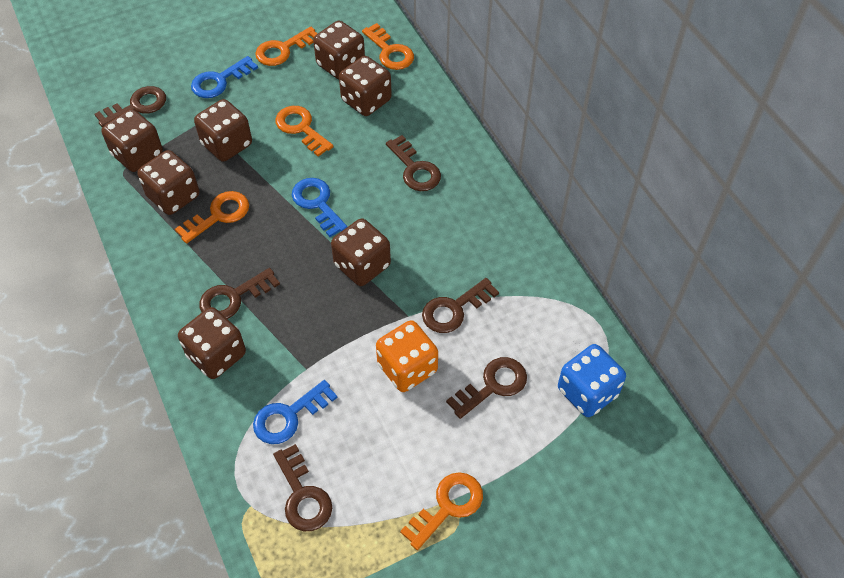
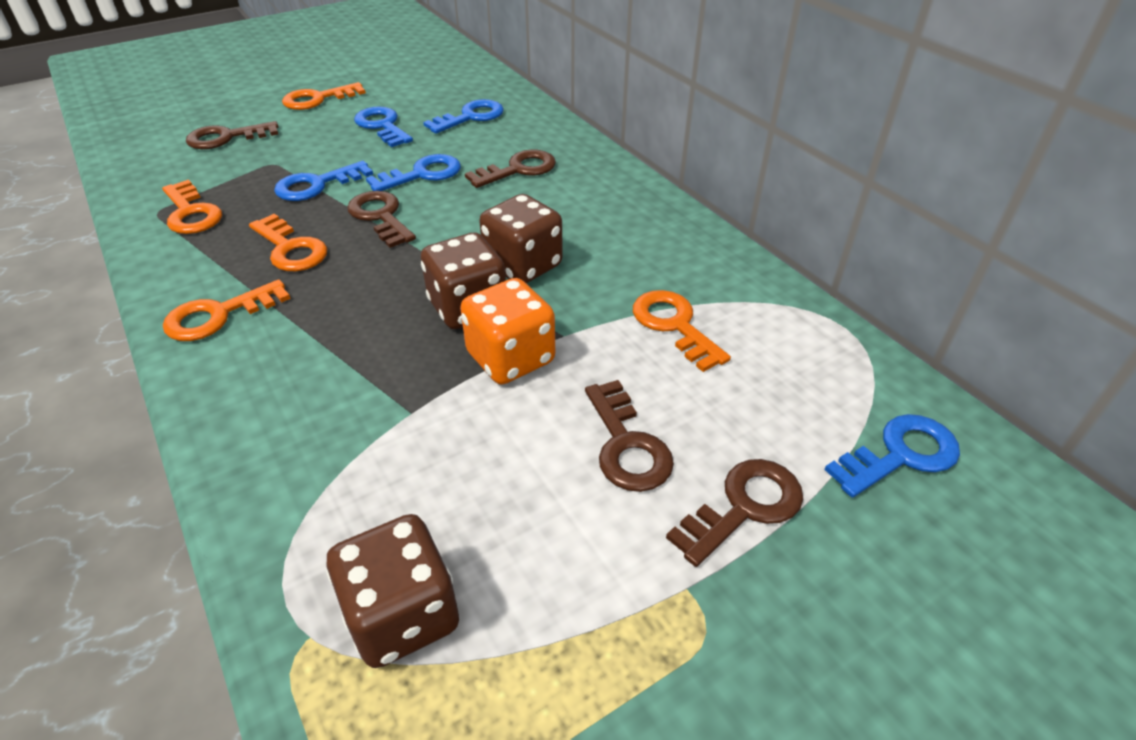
blue dice: 1 -> 0
blue key: 3 -> 5
brown dice: 7 -> 3
brown key: 6 -> 5

